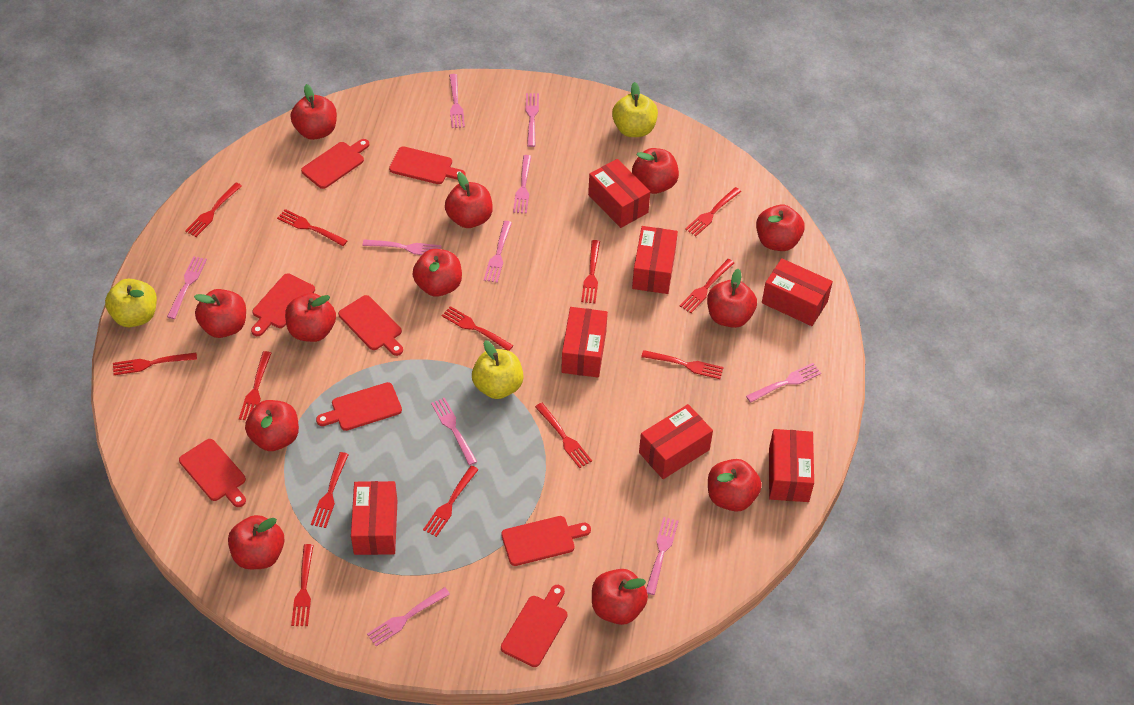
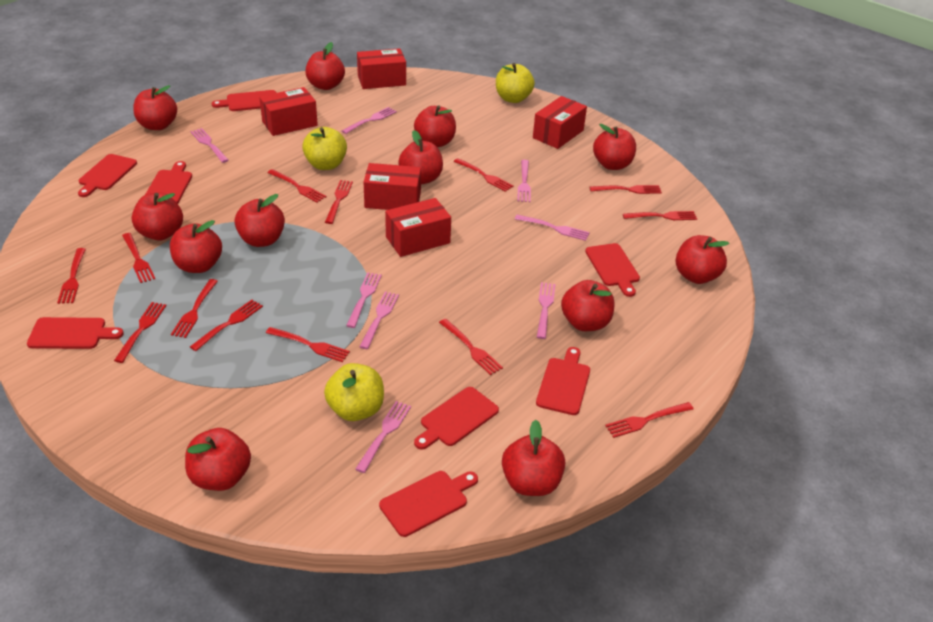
pink fork: 10 -> 8
red box: 7 -> 5

